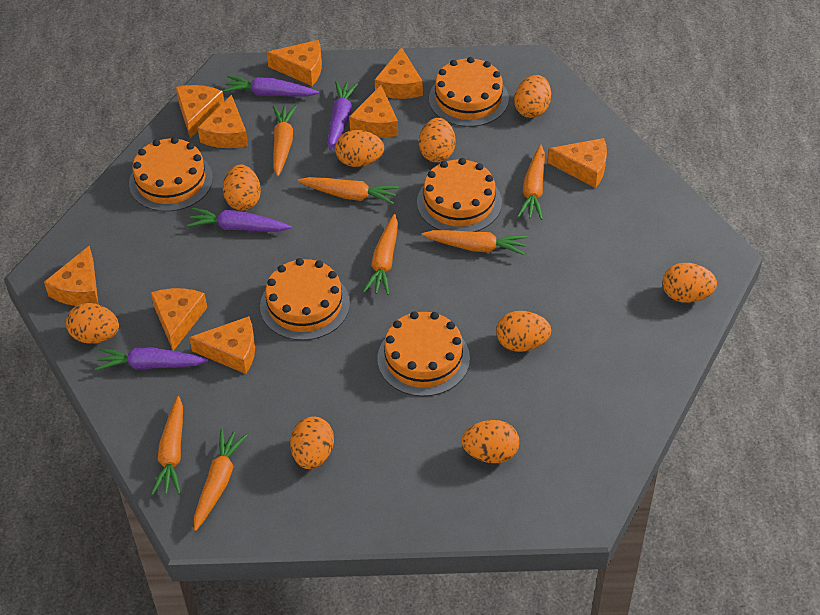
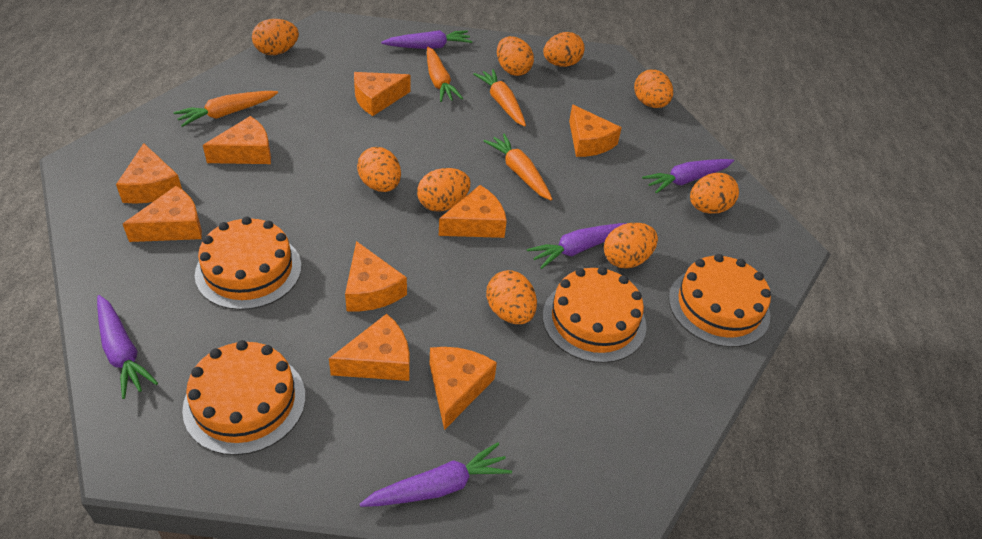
orange cake: 5 -> 4
orange carrot: 7 -> 4
purple carrot: 4 -> 5

